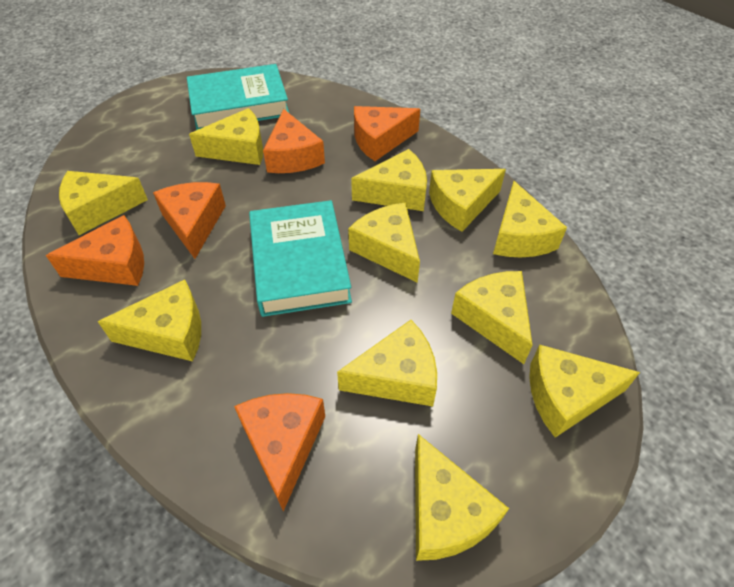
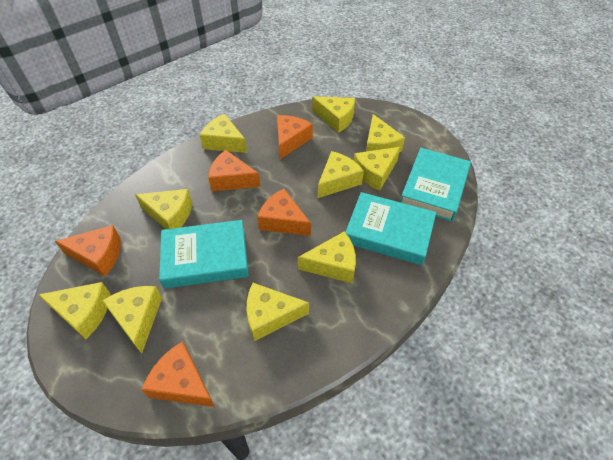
turquoise book: 2 -> 3
yellow cheese: 11 -> 10

